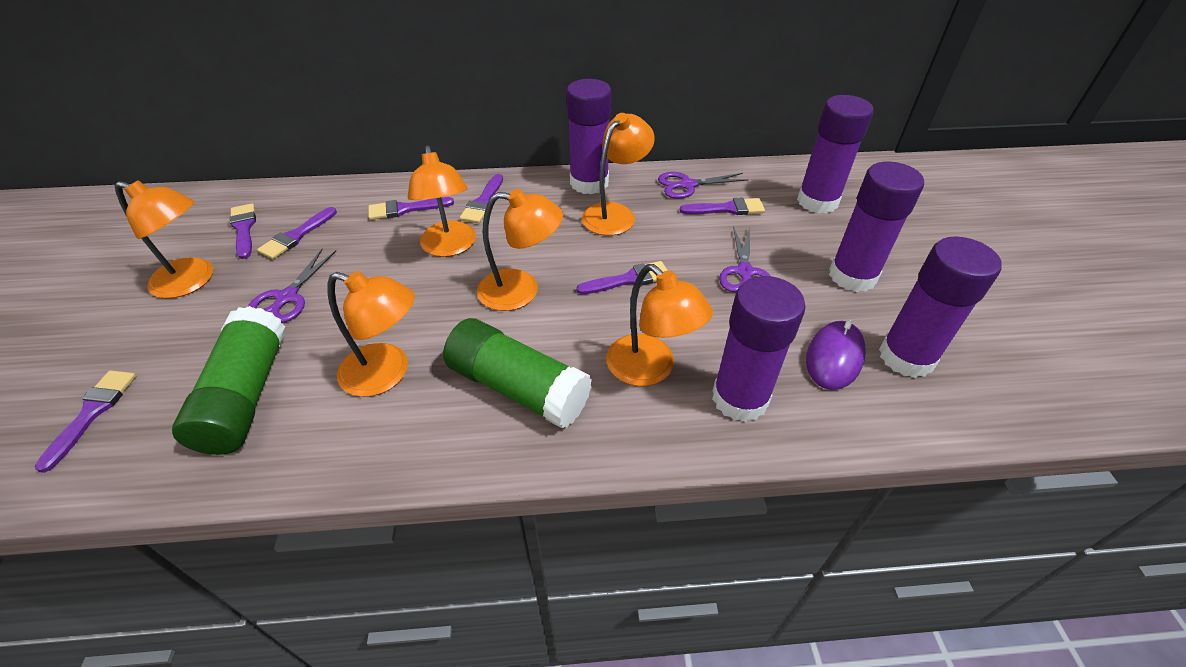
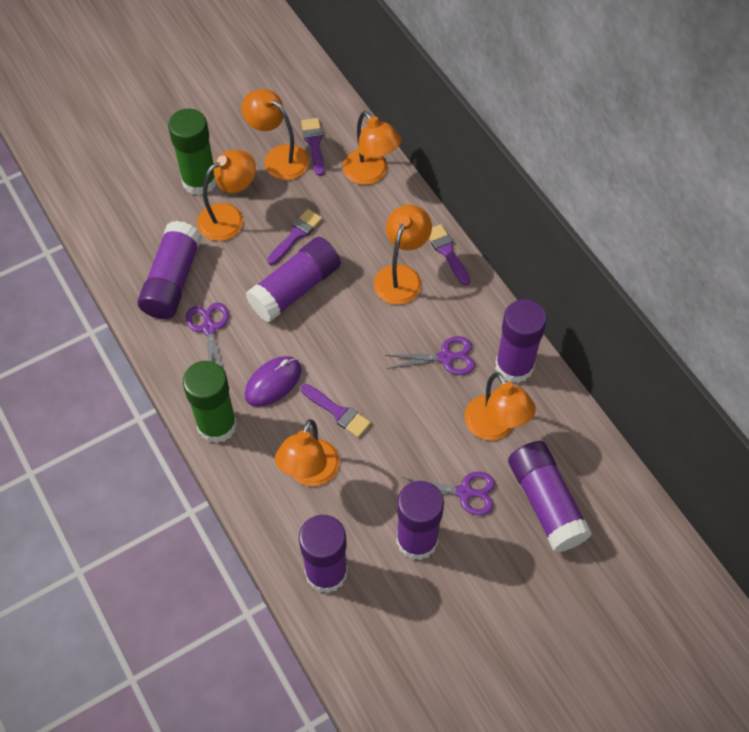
purple brush: 7 -> 4
purple glue stick: 5 -> 6

